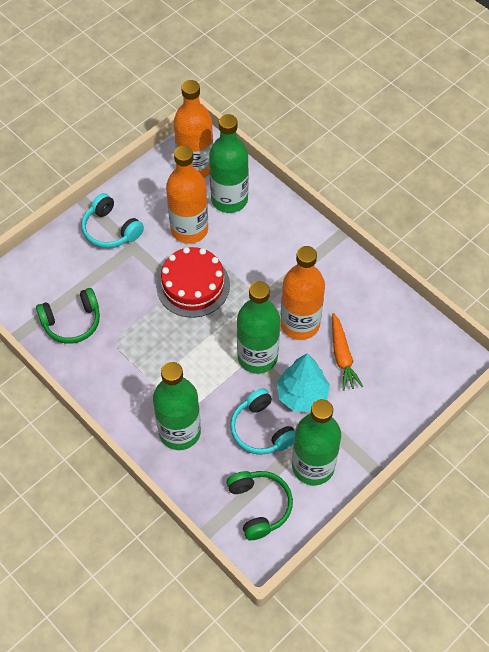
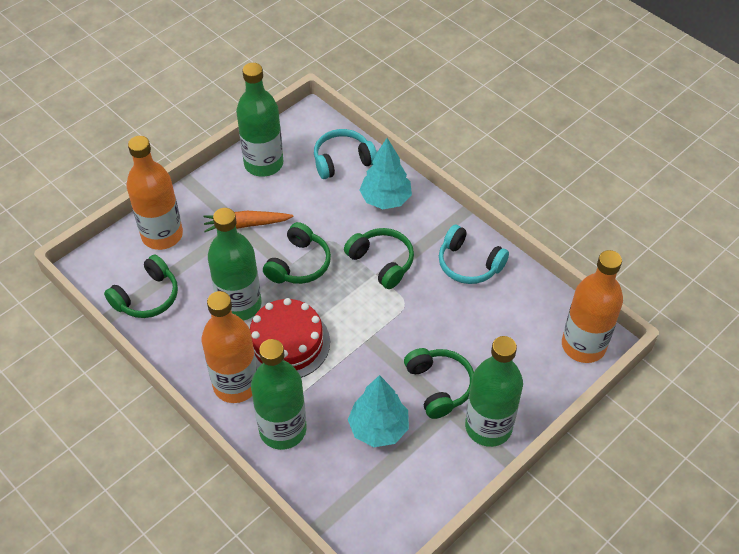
green headphones: 2 -> 4
turquoise tree: 1 -> 2

